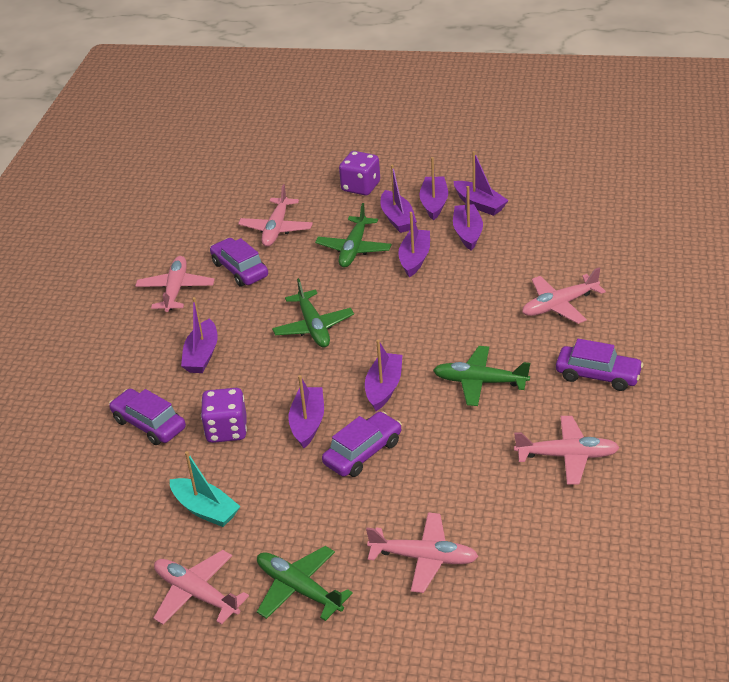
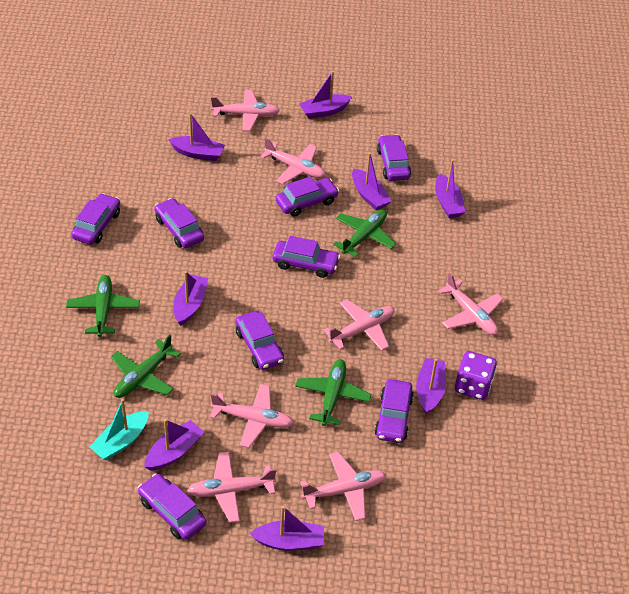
pink plane: 6 -> 7
purple car: 4 -> 8
purple dice: 2 -> 1

